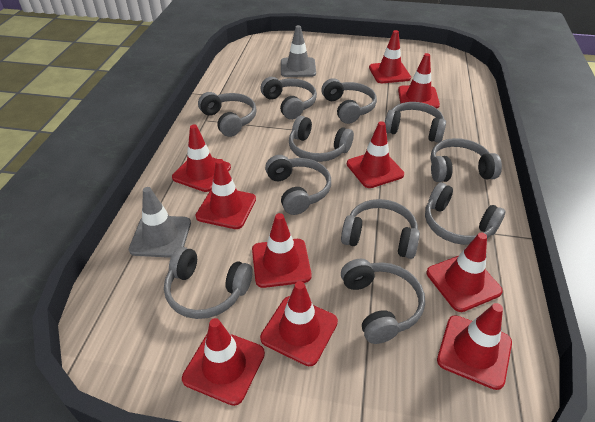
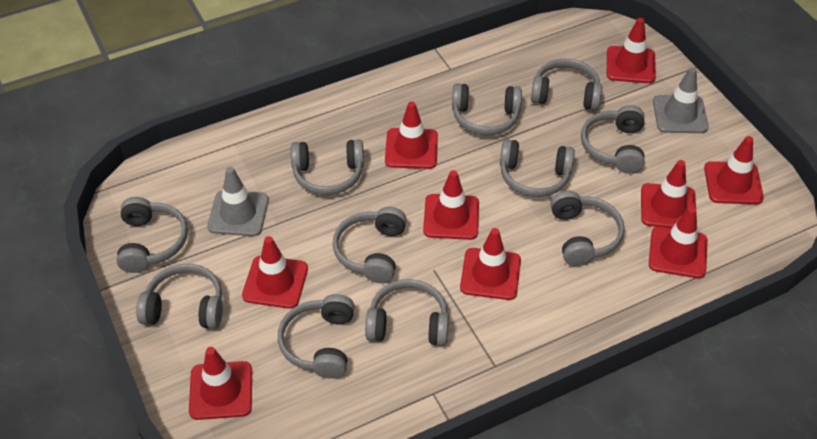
red traffic cone: 10 -> 9

